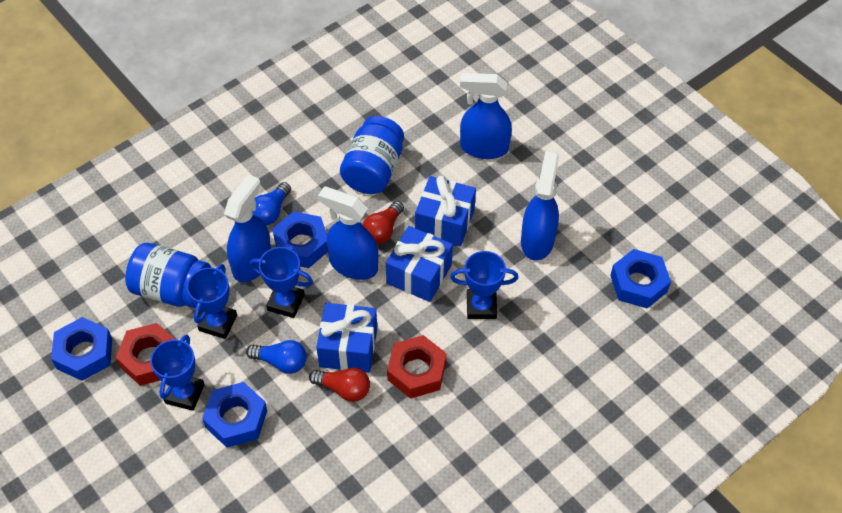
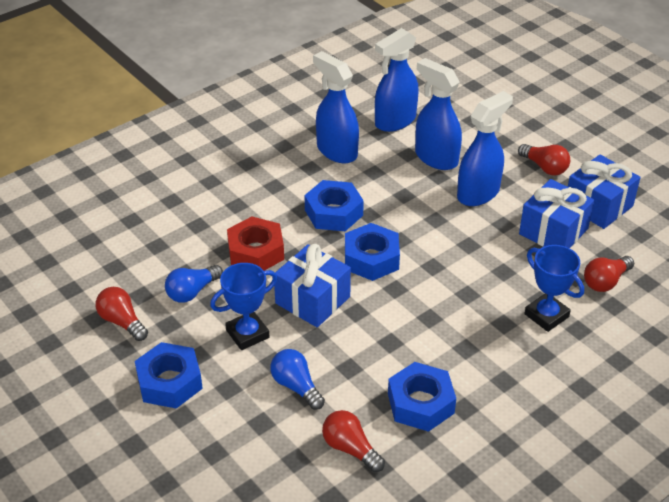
blue jar: 2 -> 0
blue trophy: 4 -> 2
red light bulb: 2 -> 4
red nut: 2 -> 1

